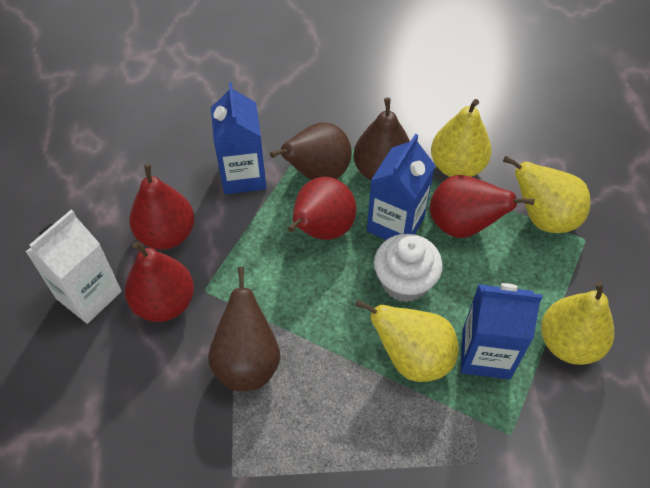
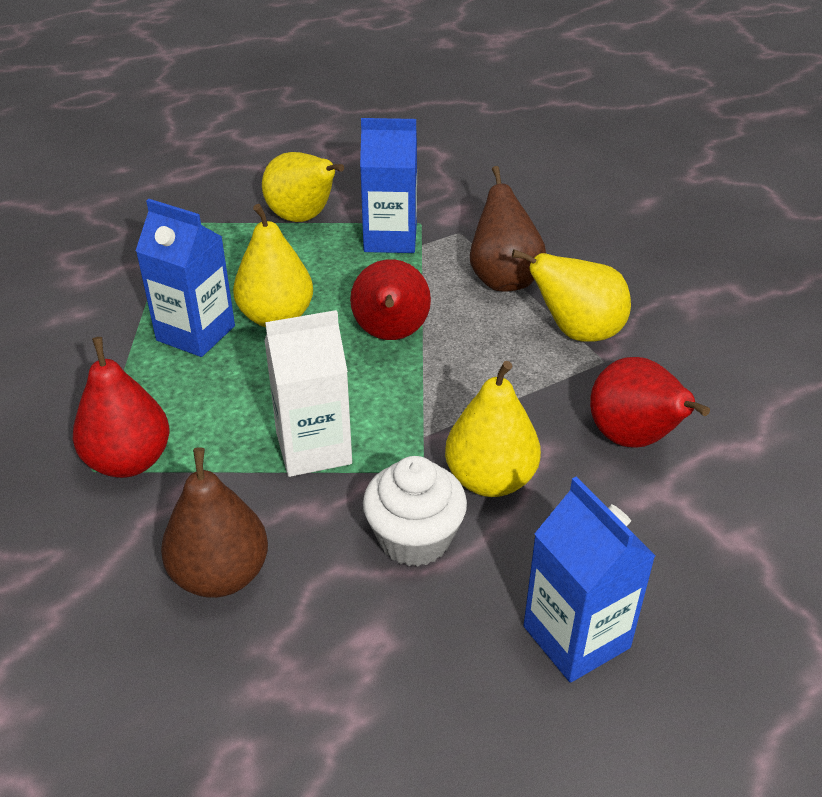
brown pear: 3 -> 2
red pear: 4 -> 3

